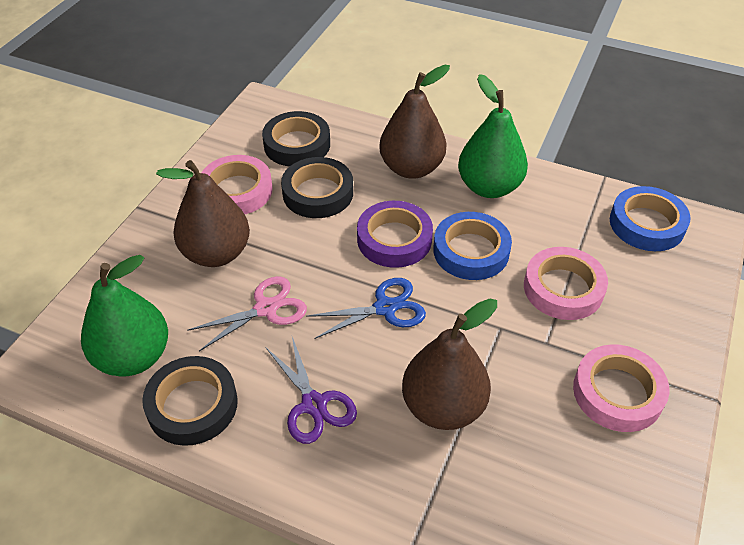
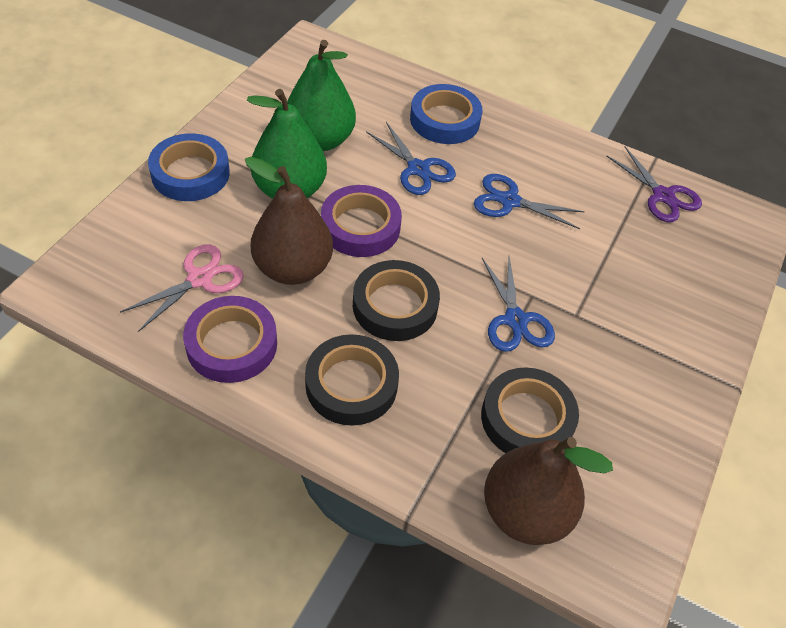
blue scissors: 1 -> 3
brown pear: 3 -> 2
pink tape: 3 -> 0
purple tape: 1 -> 2

